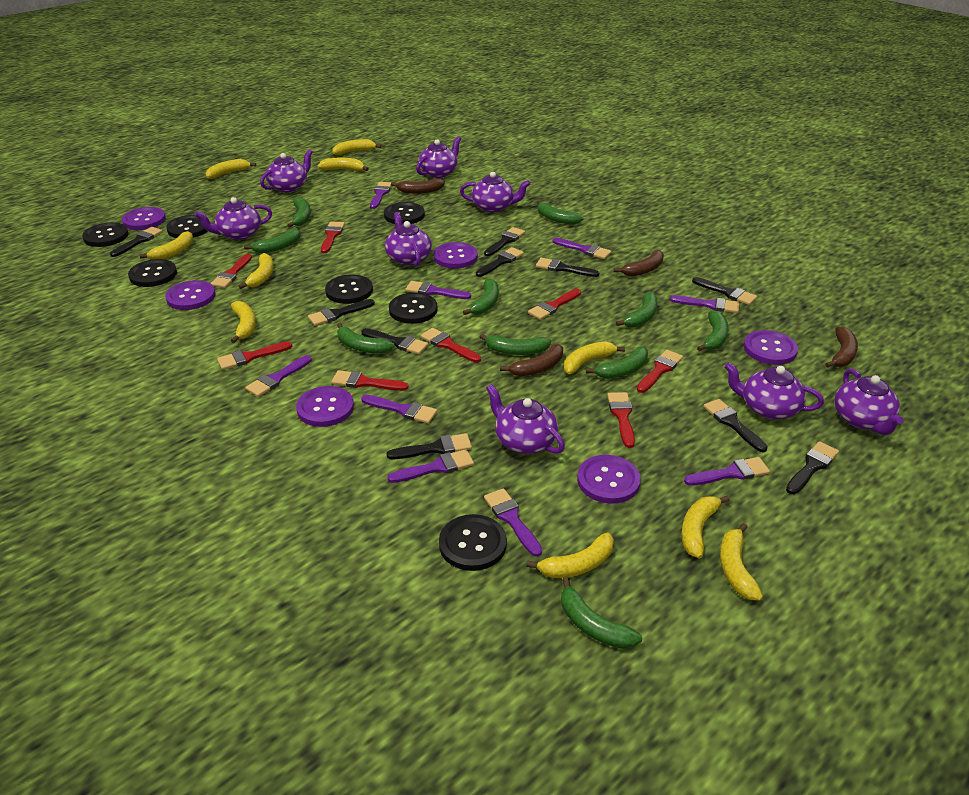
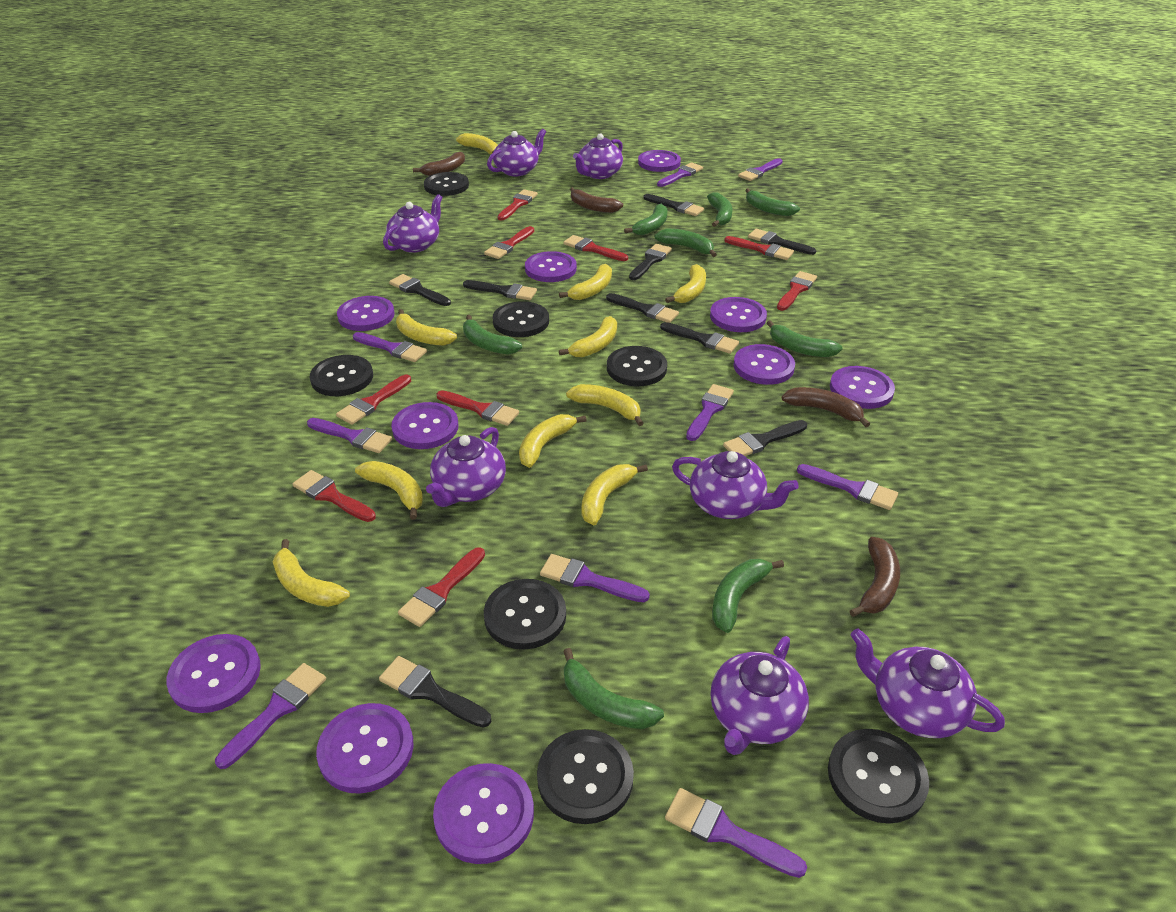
black brush: 10 -> 9
green banana: 10 -> 8
purple button: 6 -> 10
purple teapot: 8 -> 7
red brush: 8 -> 9

